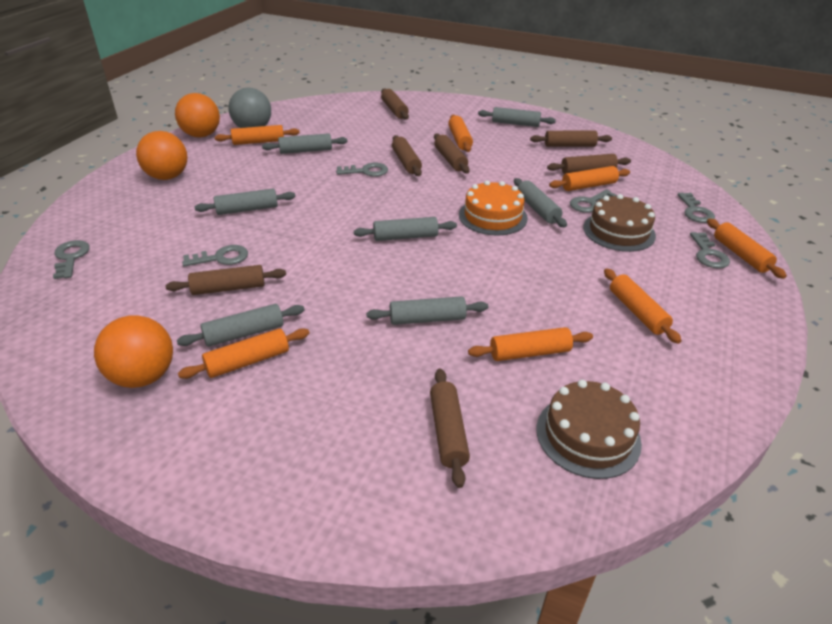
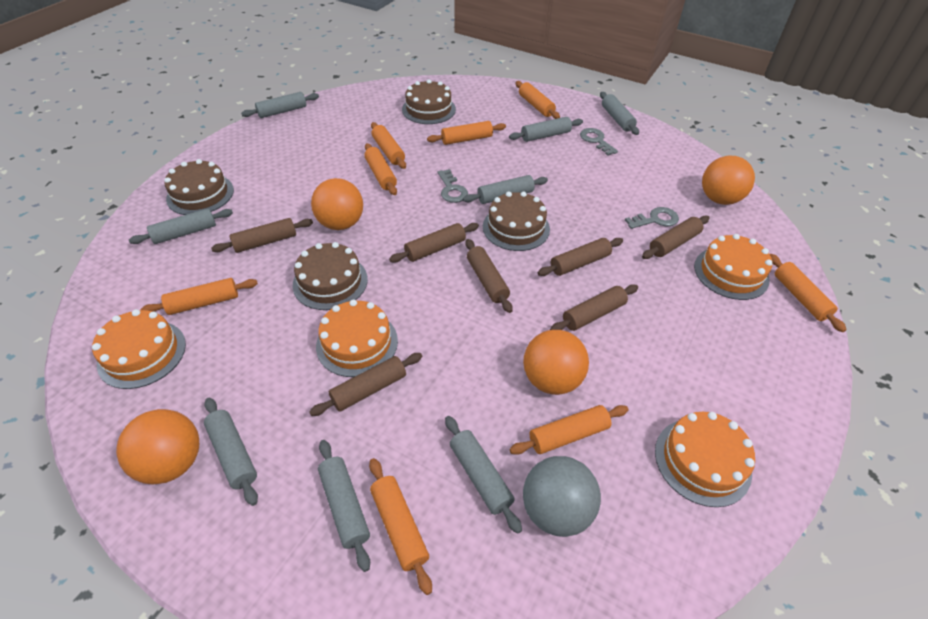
brown cake: 2 -> 4
grey key: 6 -> 3
grey rolling pin: 7 -> 8
orange ball: 3 -> 4
orange cake: 1 -> 4
orange rolling pin: 7 -> 8

